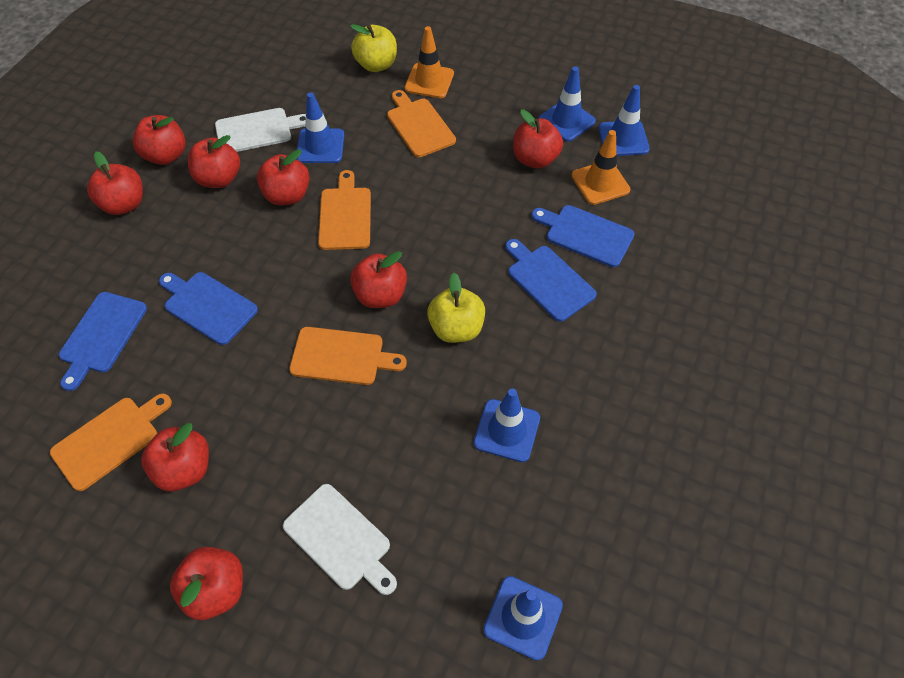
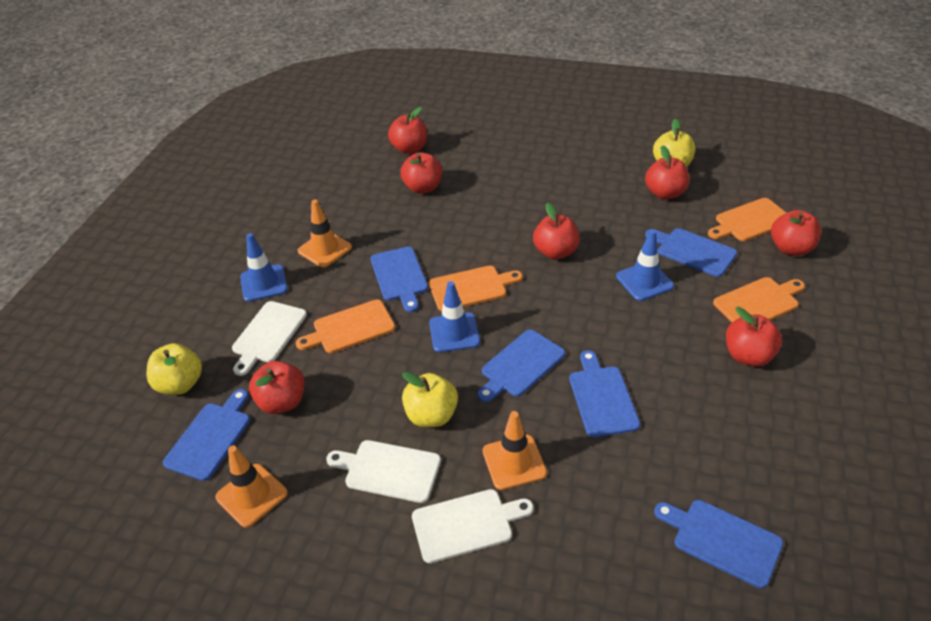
blue cutting board: 4 -> 6
blue traffic cone: 5 -> 3
orange traffic cone: 2 -> 3
red apple: 8 -> 7
white cutting board: 2 -> 3
yellow apple: 2 -> 3

